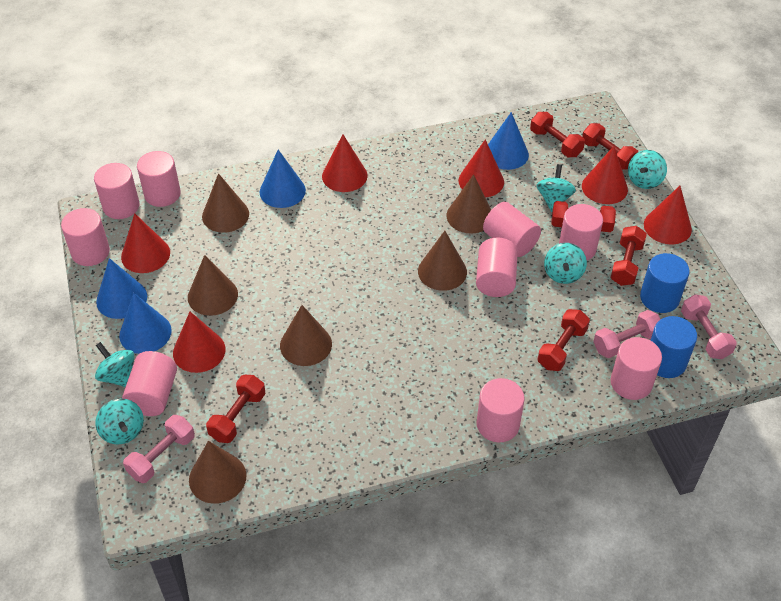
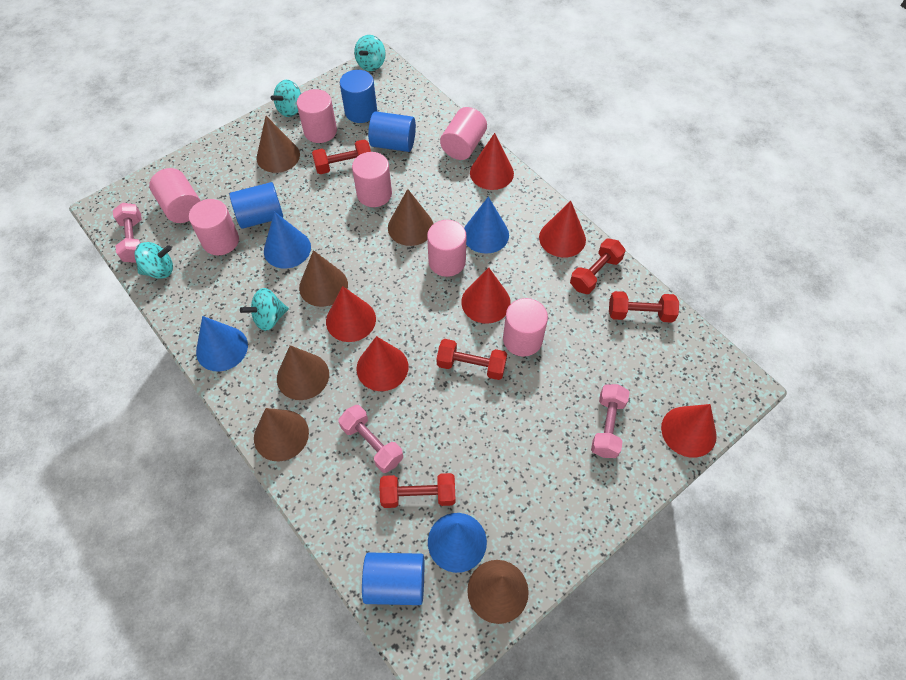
blue cylinder: 2 -> 4
pink cylinder: 9 -> 7
red dumbbell: 6 -> 5
turquoise spinning top: 5 -> 4

